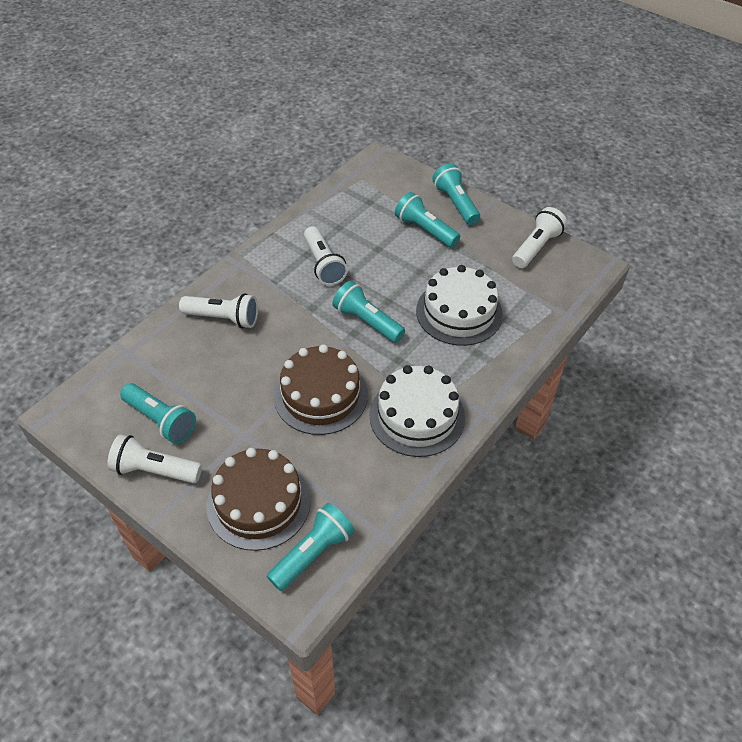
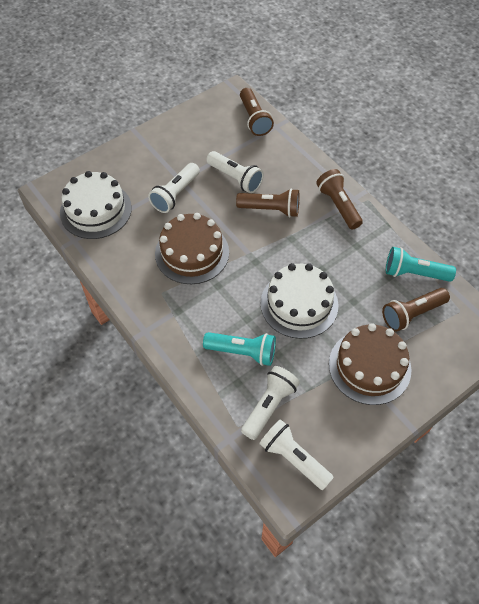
brown flashlight: 0 -> 4
turquoise flashlight: 5 -> 2

